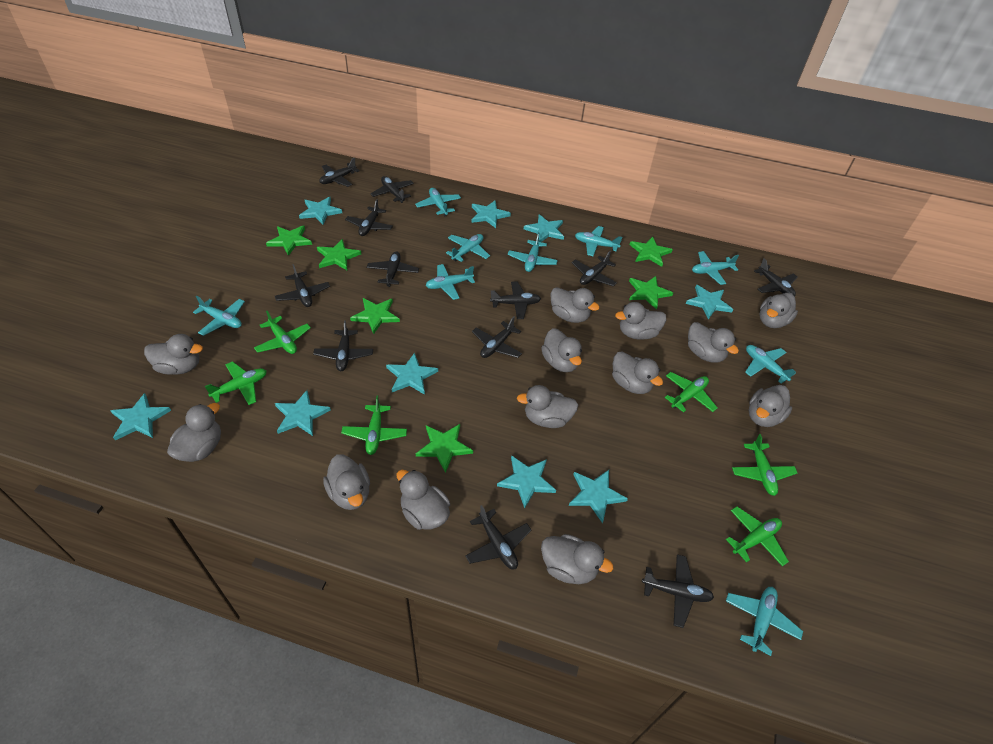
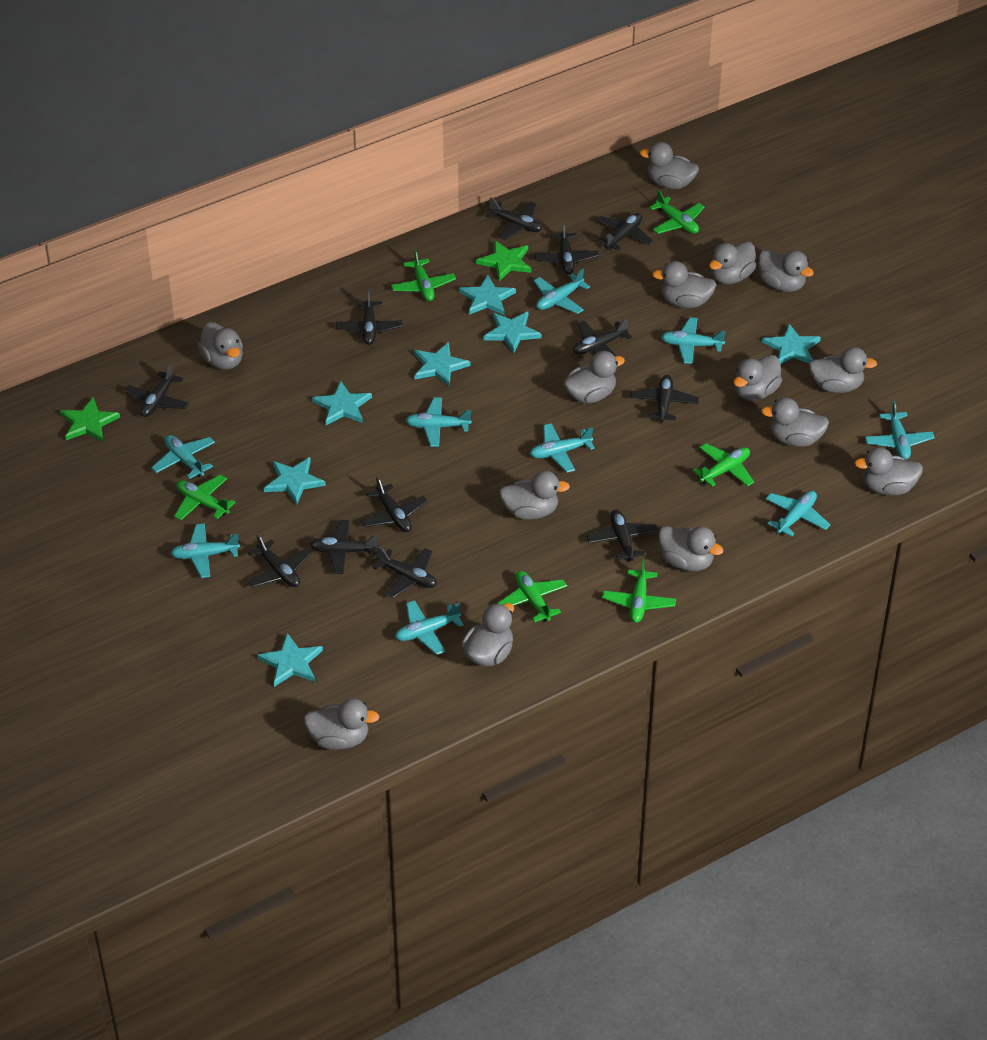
green star: 6 -> 2
grey duck: 13 -> 14
turquoise star: 9 -> 7

